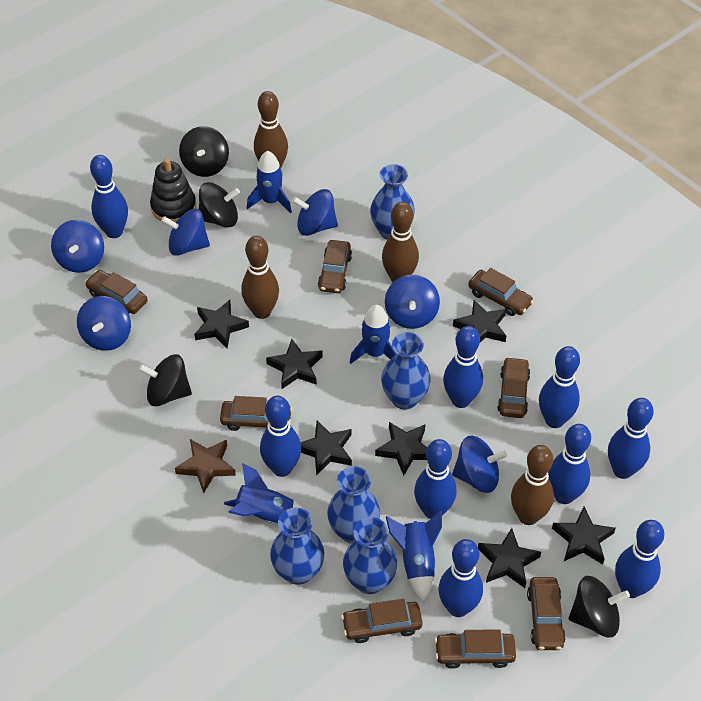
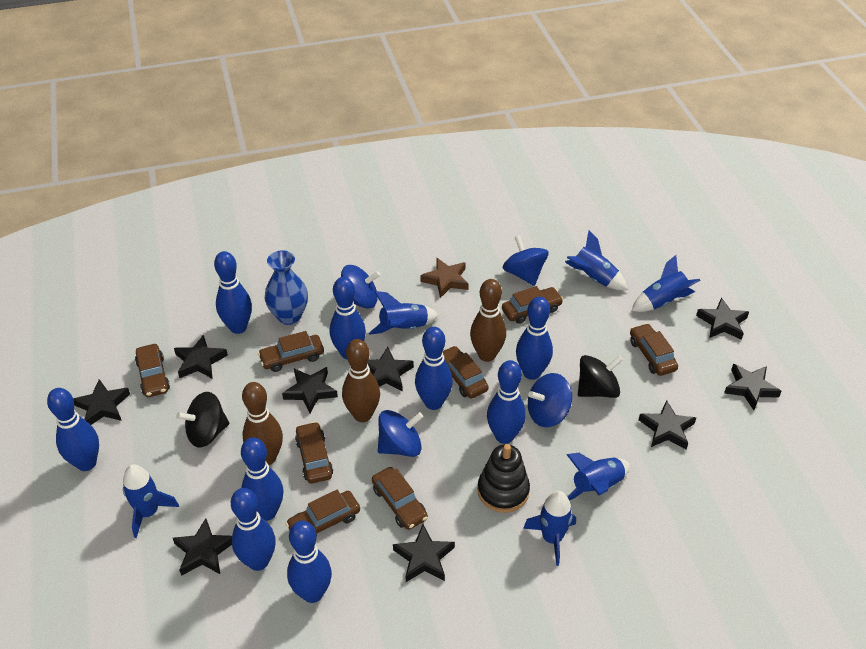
black spinning top: 4 -> 2
black star: 7 -> 9
blue rocket: 4 -> 6
blue spinning top: 6 -> 4
blue vase: 5 -> 1
brown bowling pin: 4 -> 3

